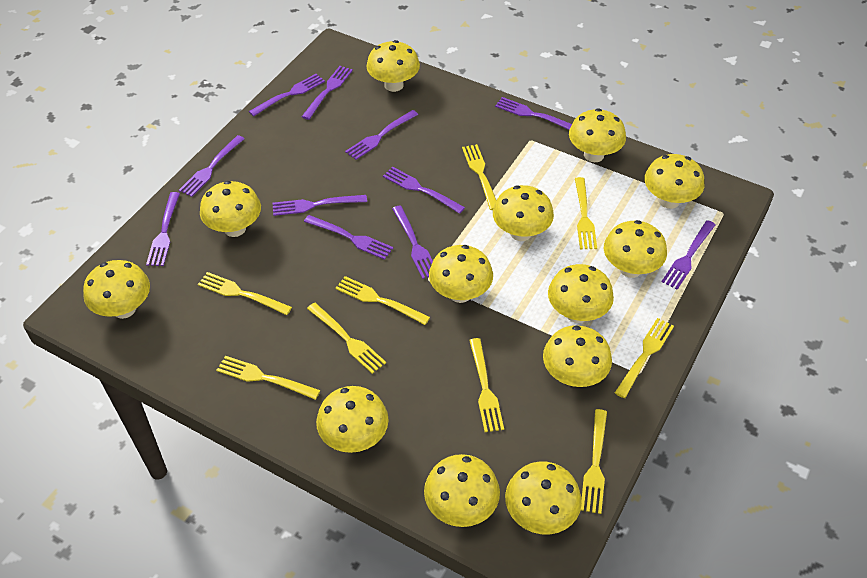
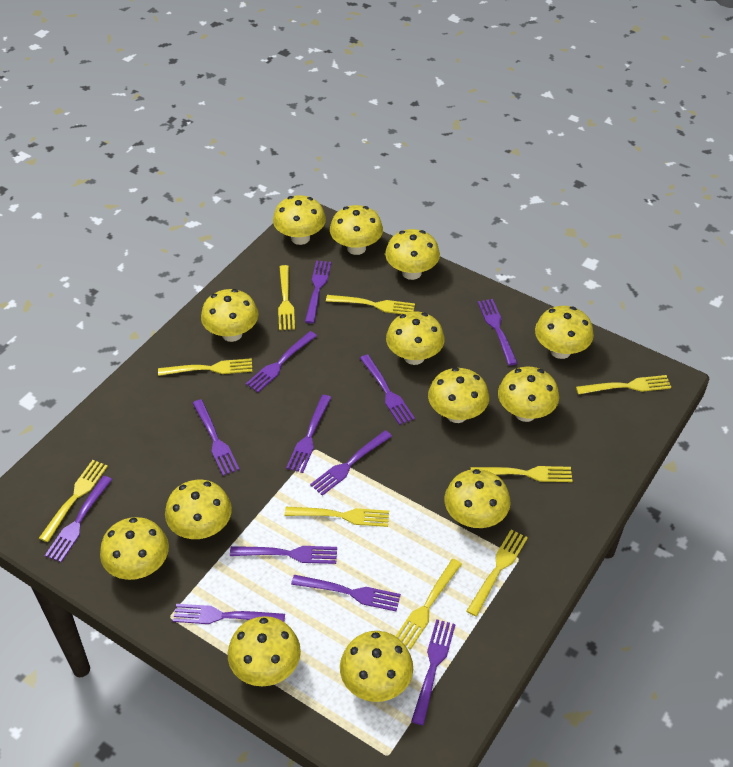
purple fork: 11 -> 12

